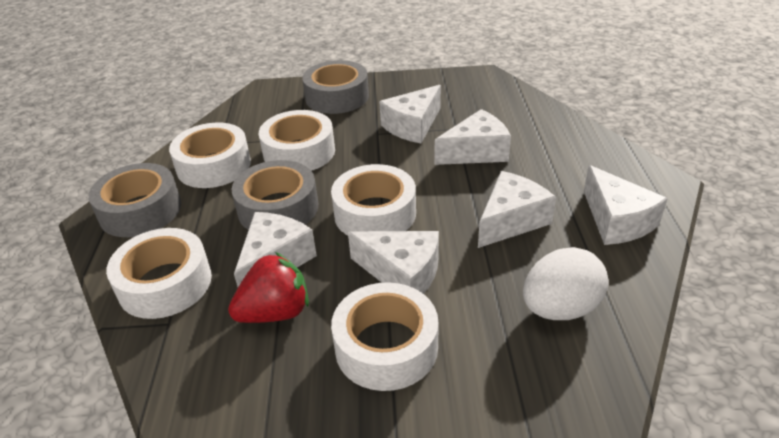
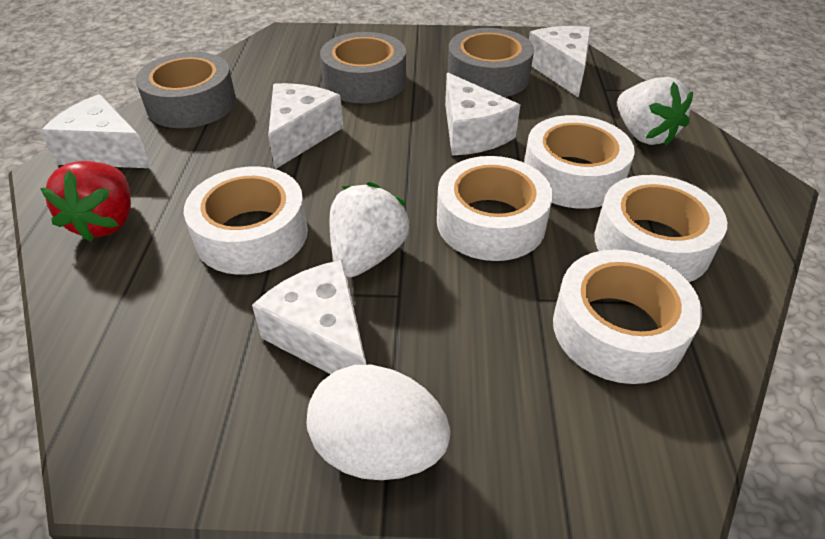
white cheese: 6 -> 5
white strawberry: 0 -> 2

